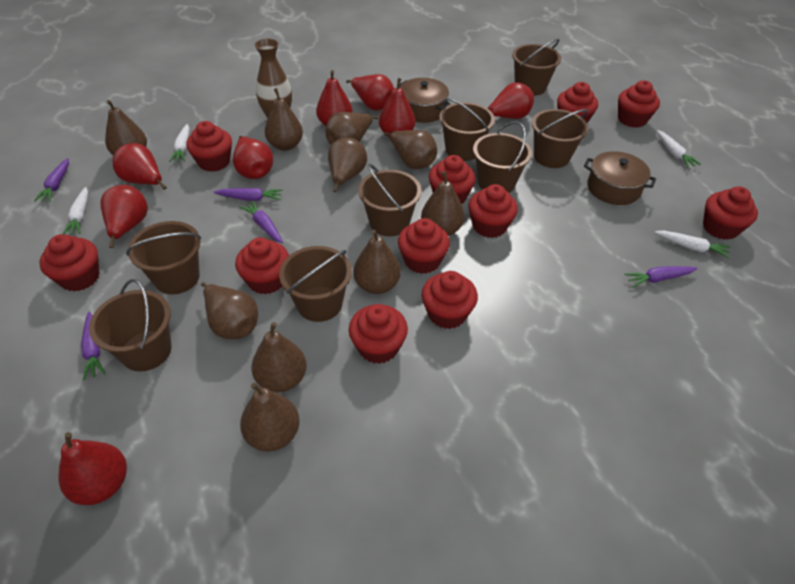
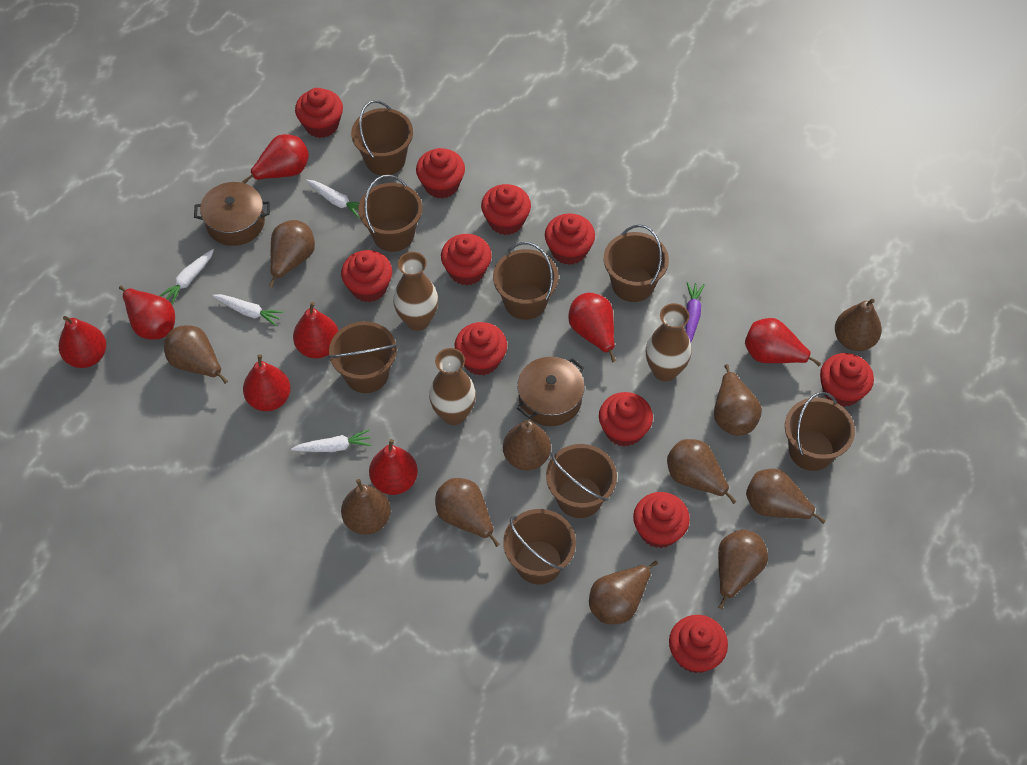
brown pear: 10 -> 11
brown vase: 1 -> 3
purple carrot: 5 -> 1

